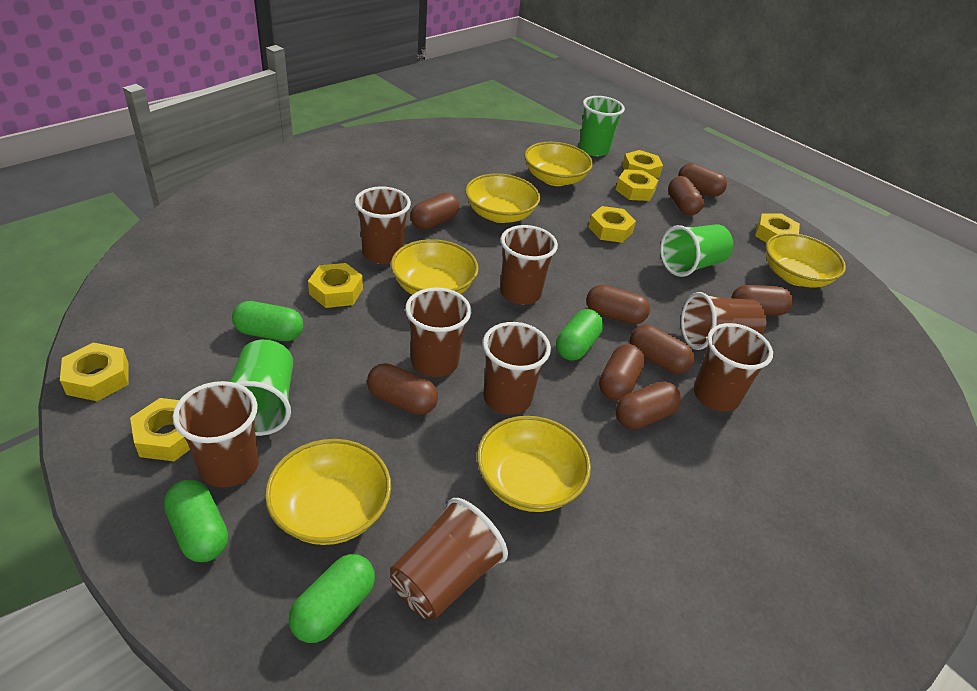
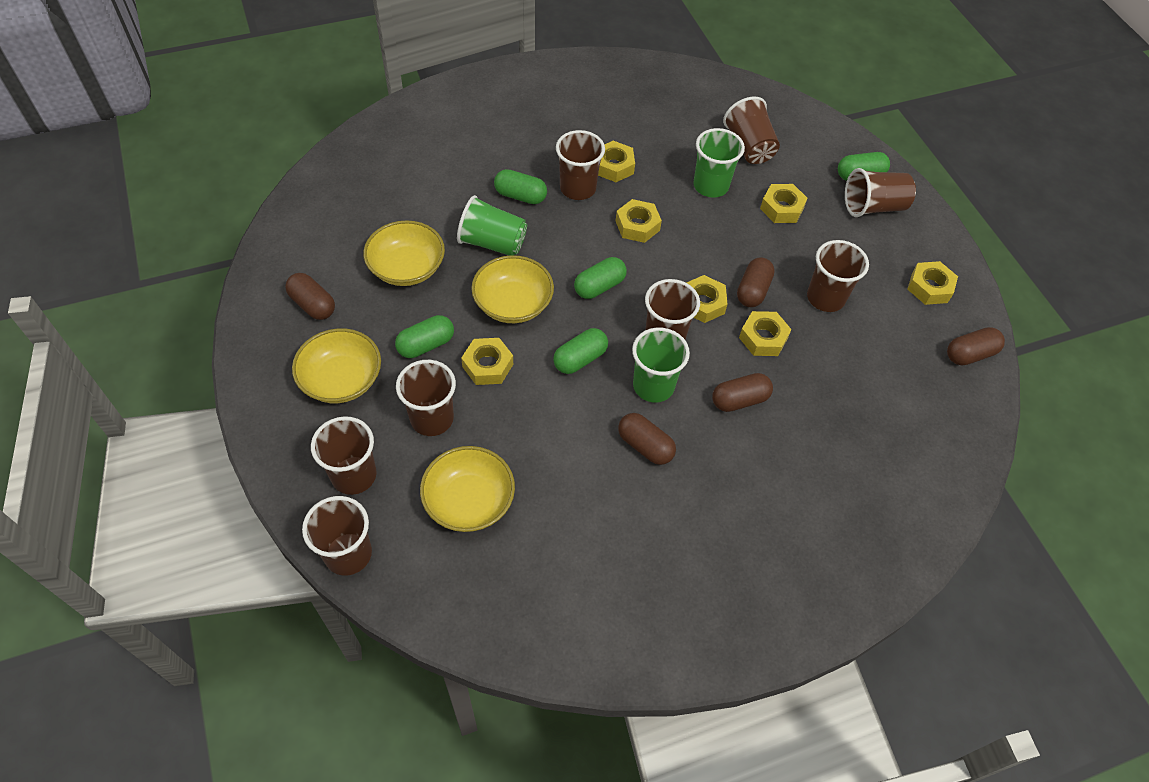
brown capsule: 9 -> 5
green capsule: 4 -> 5
yellow bowl: 6 -> 4

